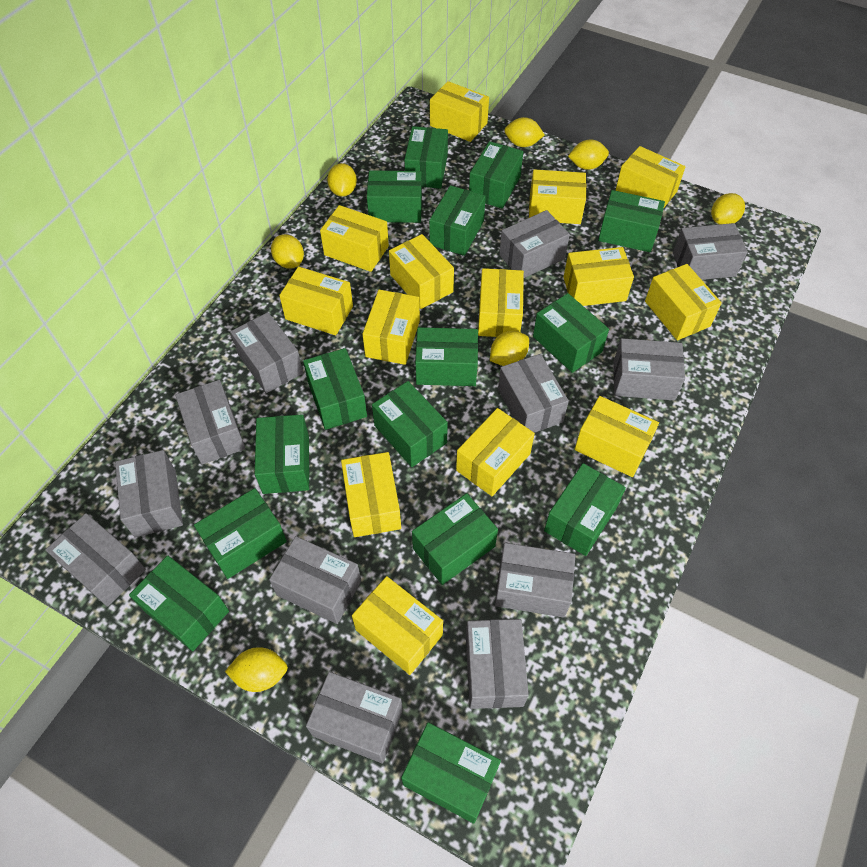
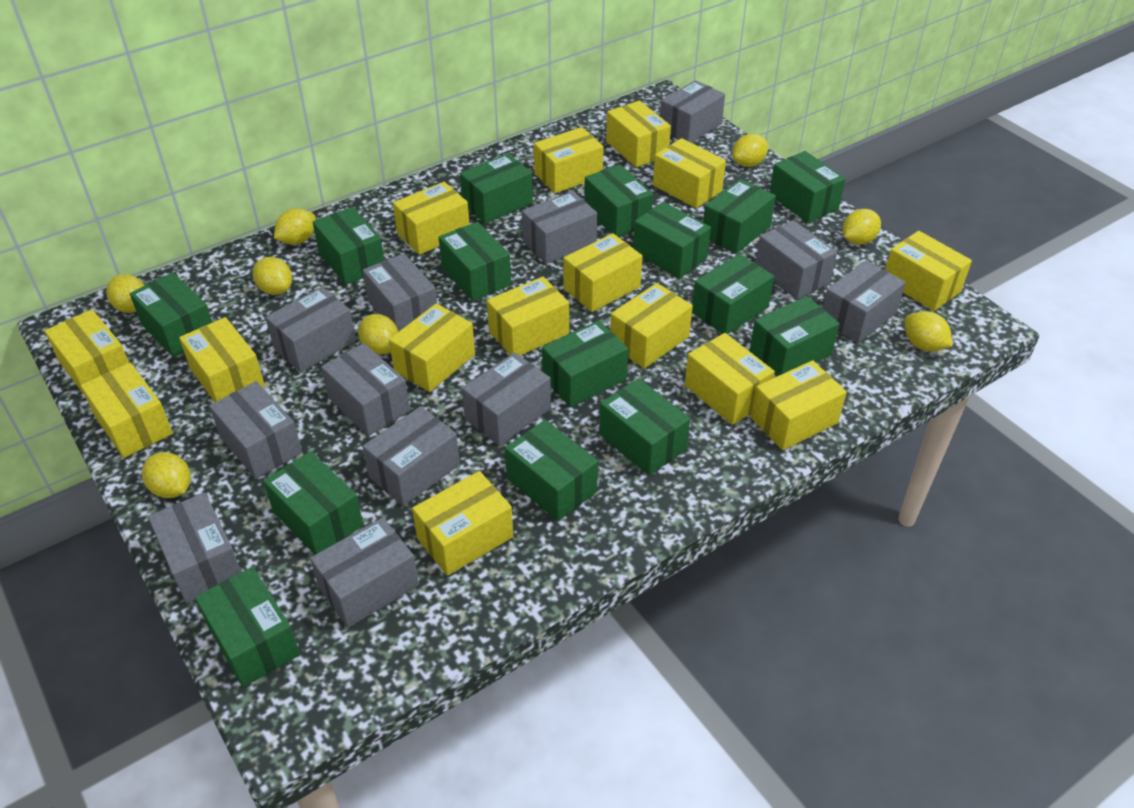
yellow box: 14 -> 15
yellow lemon: 7 -> 8

